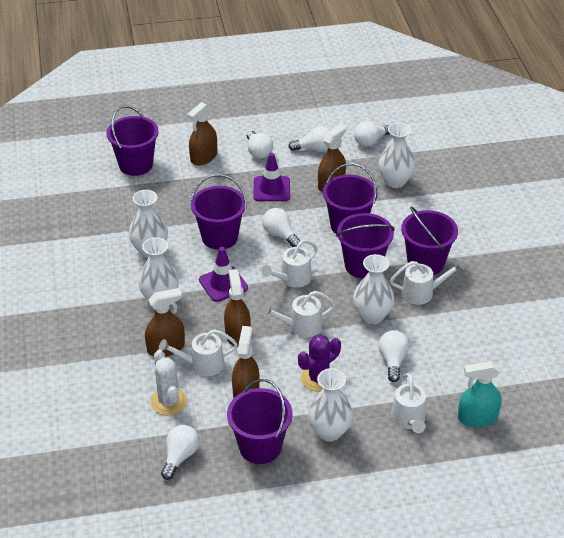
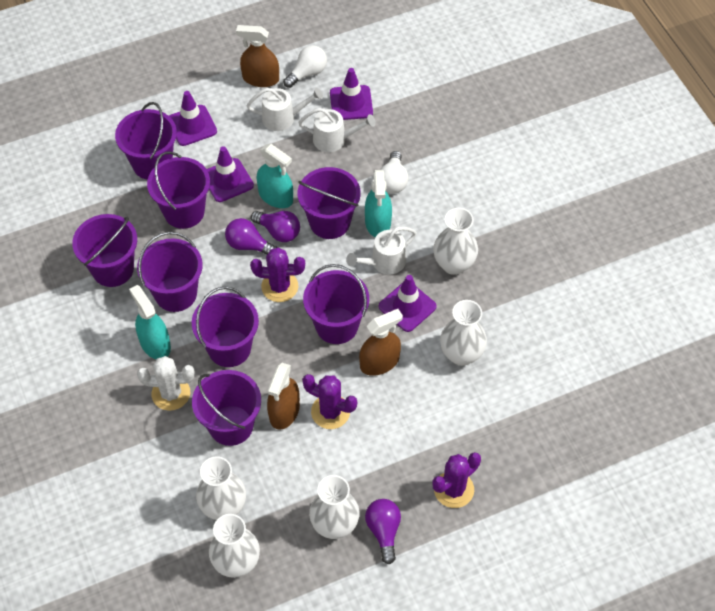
brown spray bottle: 5 -> 3
purple bucket: 6 -> 8
purple cactus: 1 -> 3
purple light bulb: 0 -> 3
purple traffic cone: 2 -> 4
turquoise spray bottle: 1 -> 3
white light bulb: 6 -> 2
white watering can: 5 -> 3

